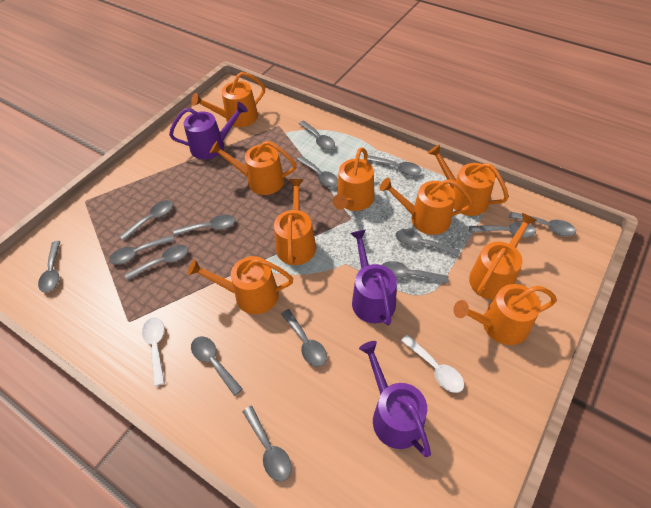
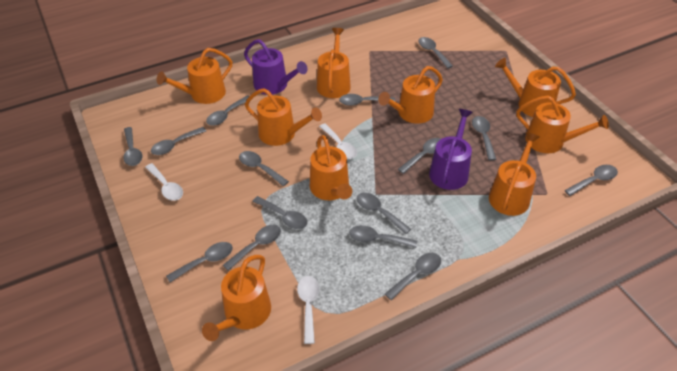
purple watering can: 3 -> 2
white spoon: 2 -> 3

